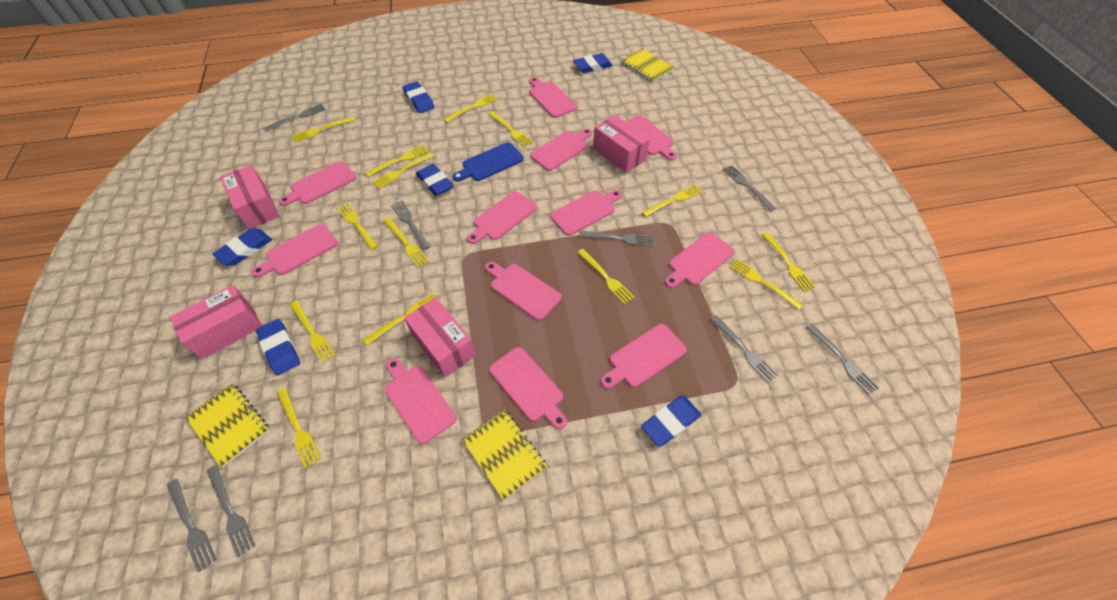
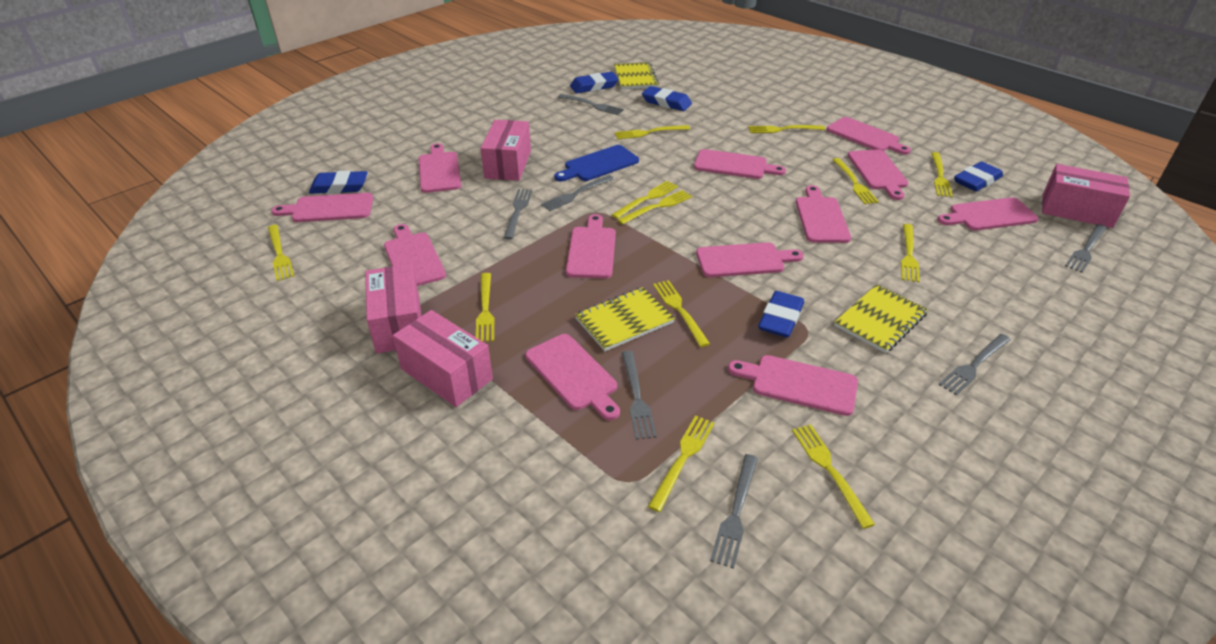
blue eraser: 6 -> 5
grey fork: 8 -> 7
yellow fork: 14 -> 12

